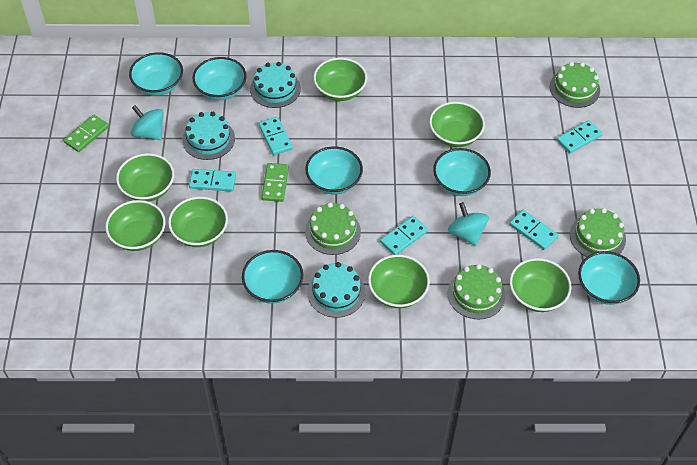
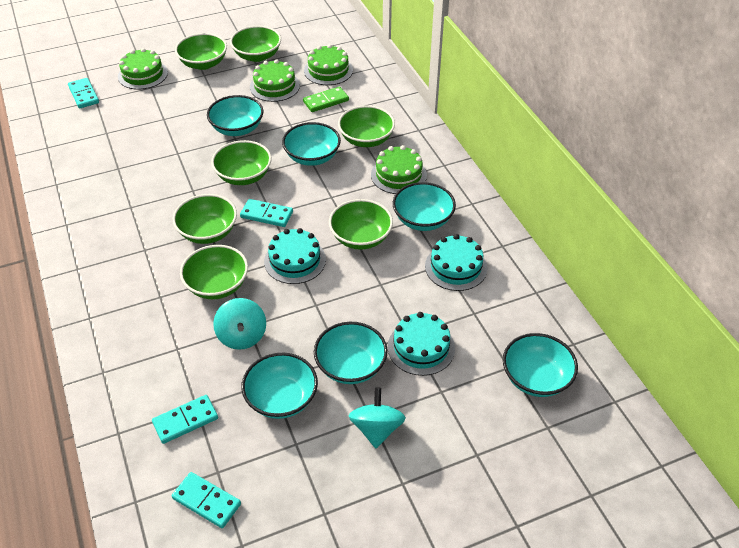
green domino: 2 -> 1
turquoise domino: 5 -> 4

